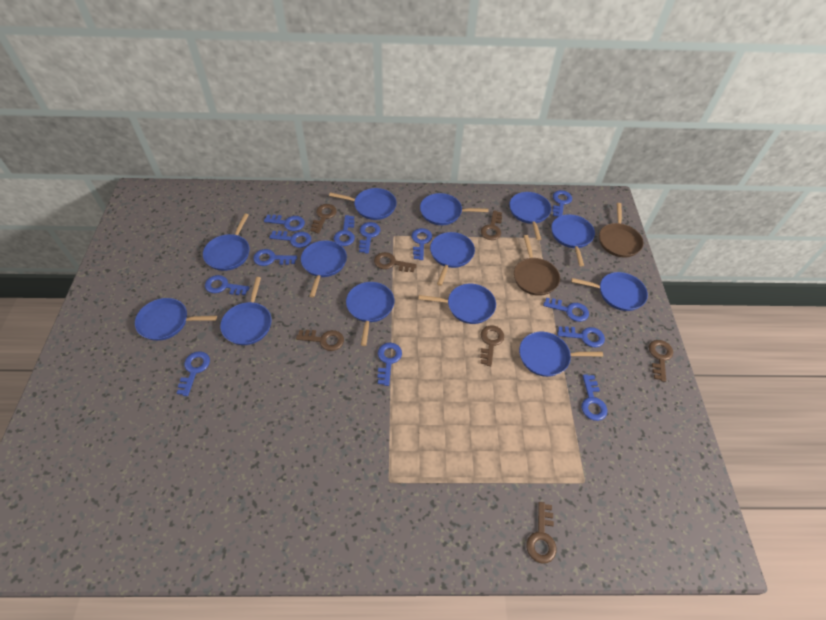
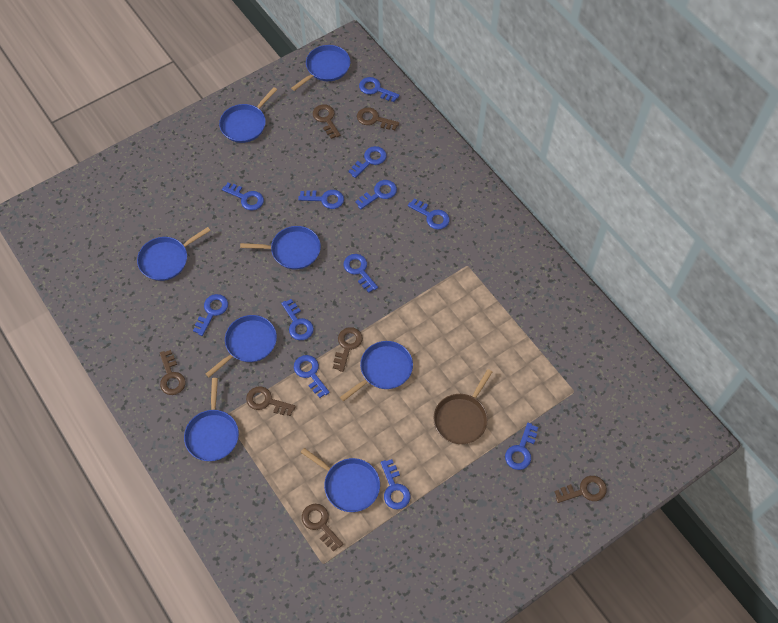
blue key: 13 -> 12
blue pan: 13 -> 8
brown pan: 2 -> 1

